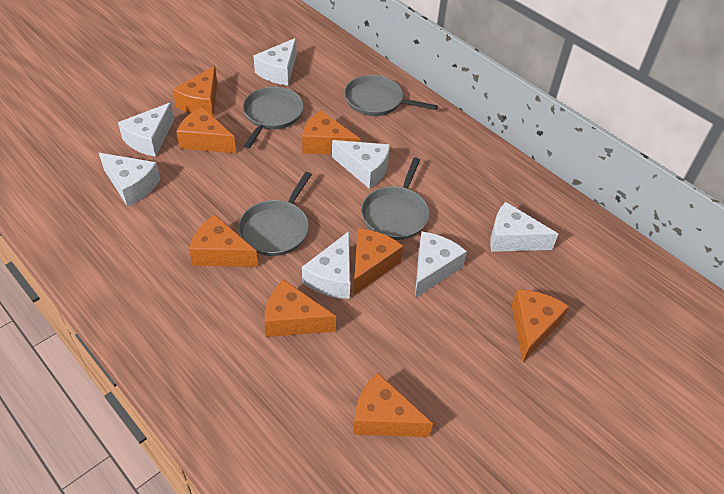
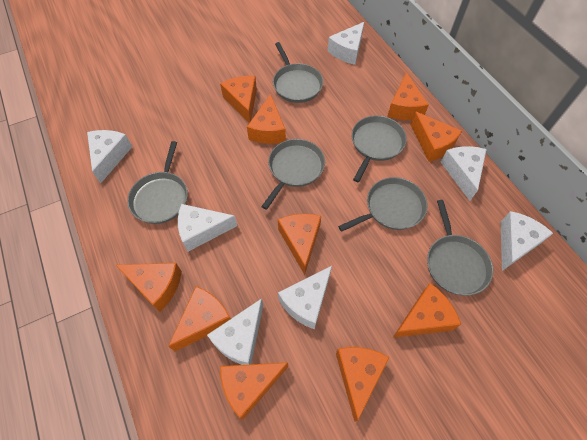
grey pan: 4 -> 6
orange cheese: 8 -> 10

